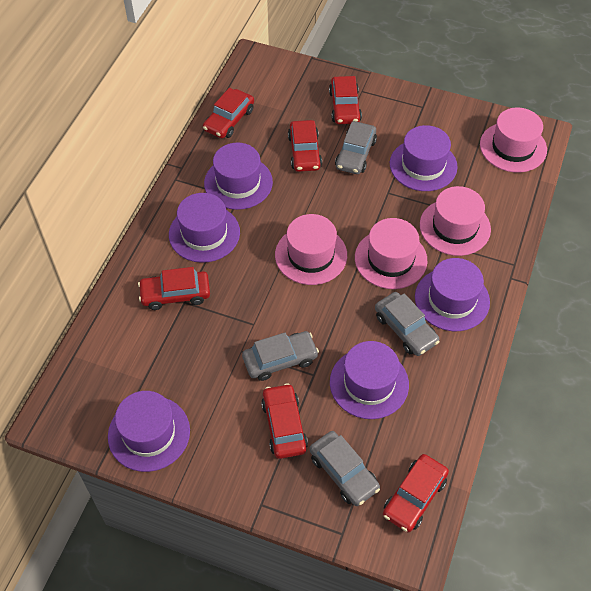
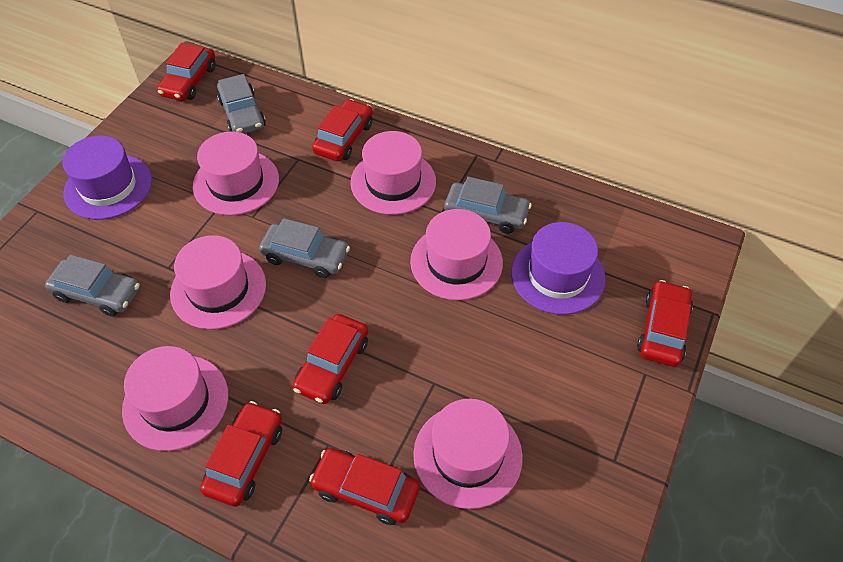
pink hat: 4 -> 6
purple hat: 6 -> 2

